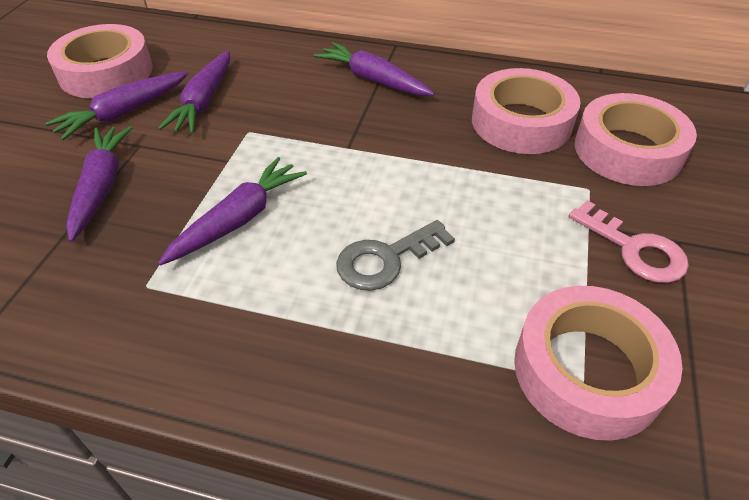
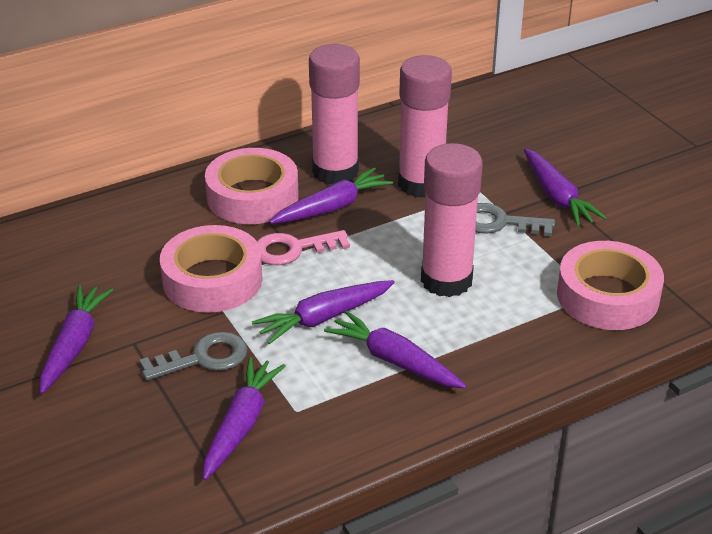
grey key: 1 -> 2
pink glue stick: 0 -> 3
pink tape: 4 -> 3
purple carrot: 5 -> 6

